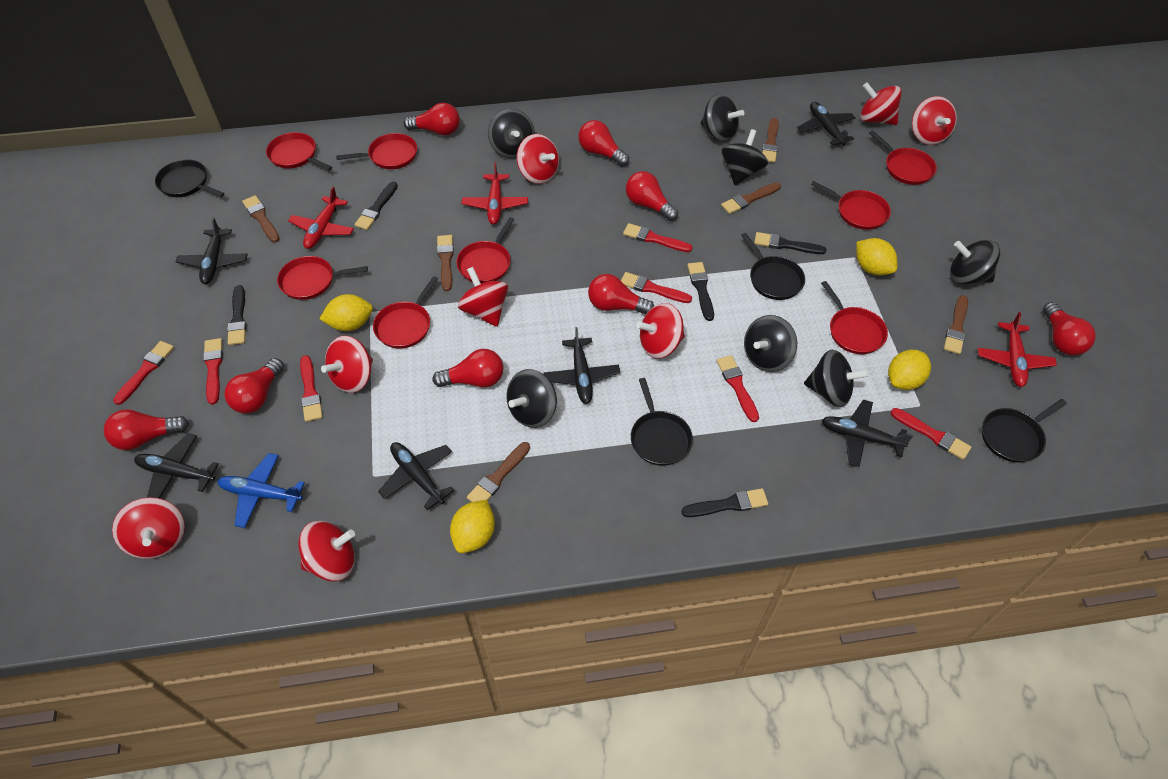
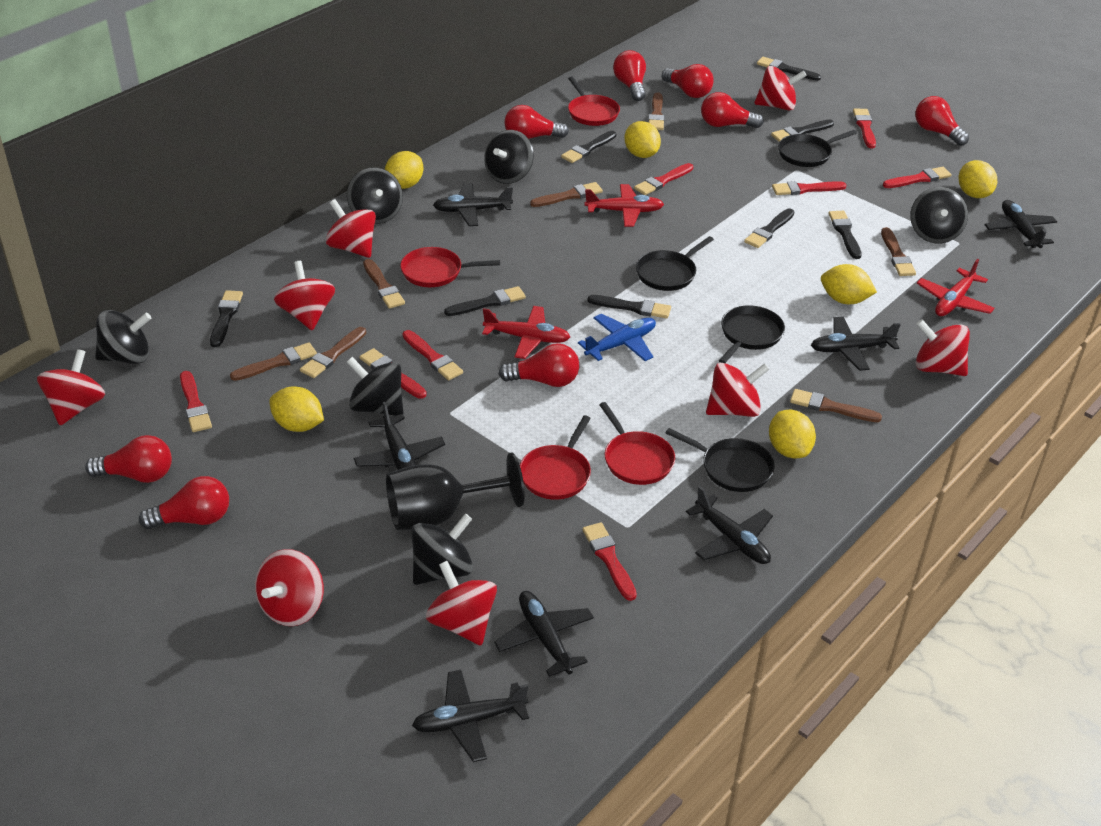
black brush: 5 -> 8
black goblet: 0 -> 1
black plane: 6 -> 7
black spinning top: 7 -> 6
brown brush: 6 -> 7
red brush: 7 -> 8
red pan: 8 -> 4
yellow lemon: 4 -> 6

